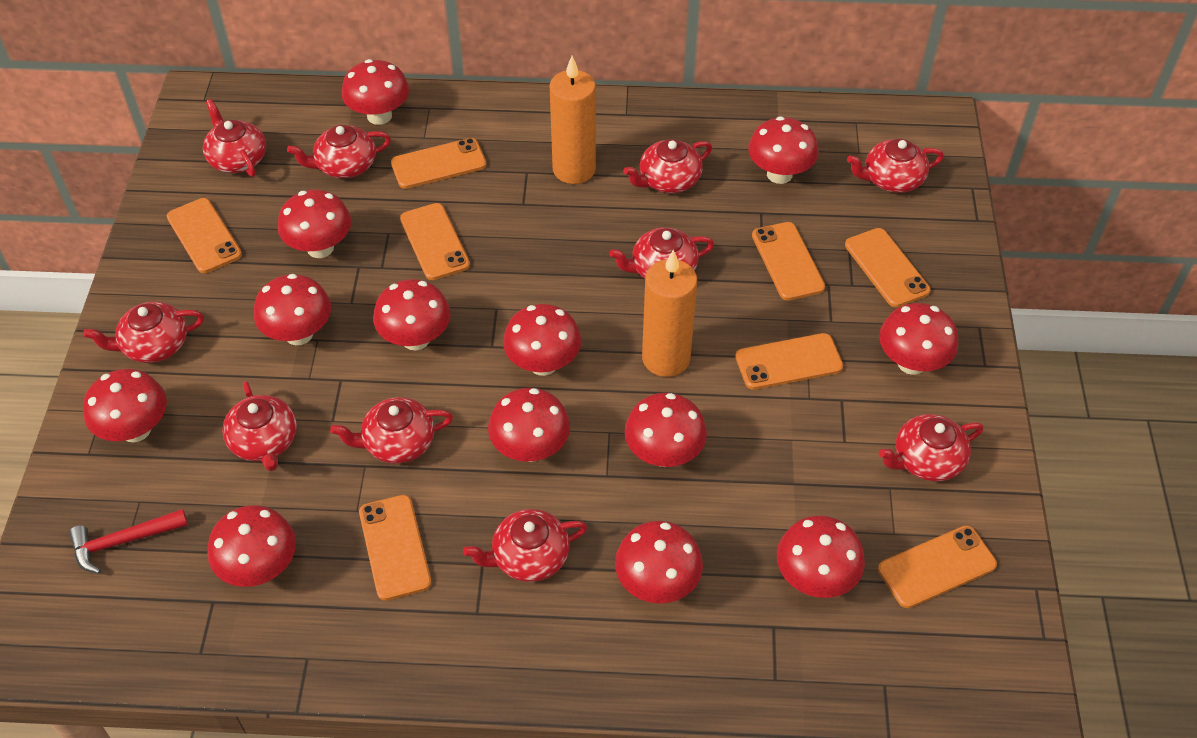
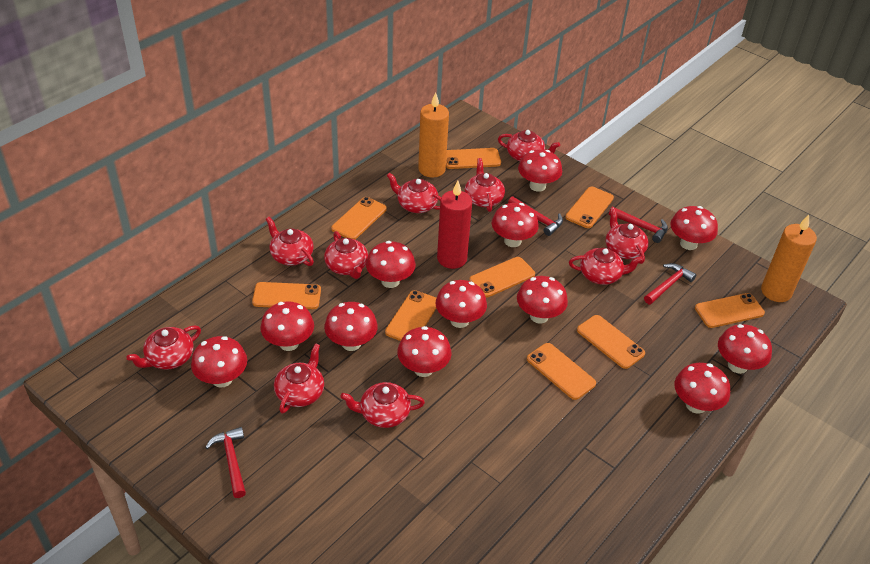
orange phone: 8 -> 9
red candle: 0 -> 1
red hammer: 1 -> 4
red mushroom: 13 -> 12

